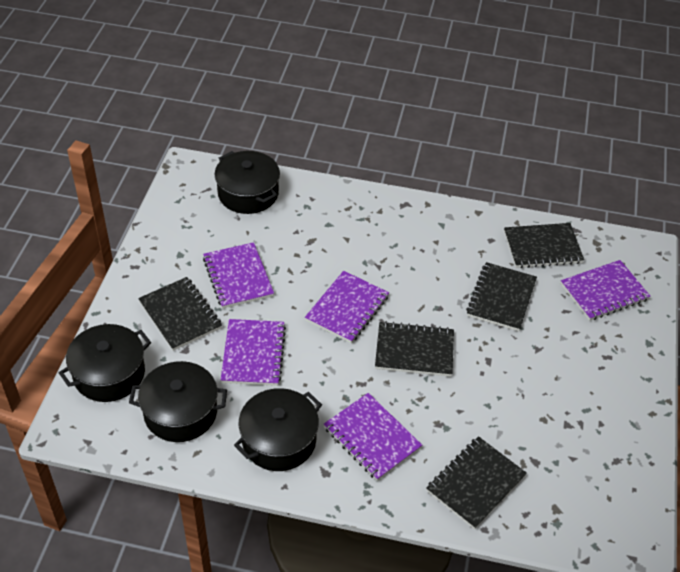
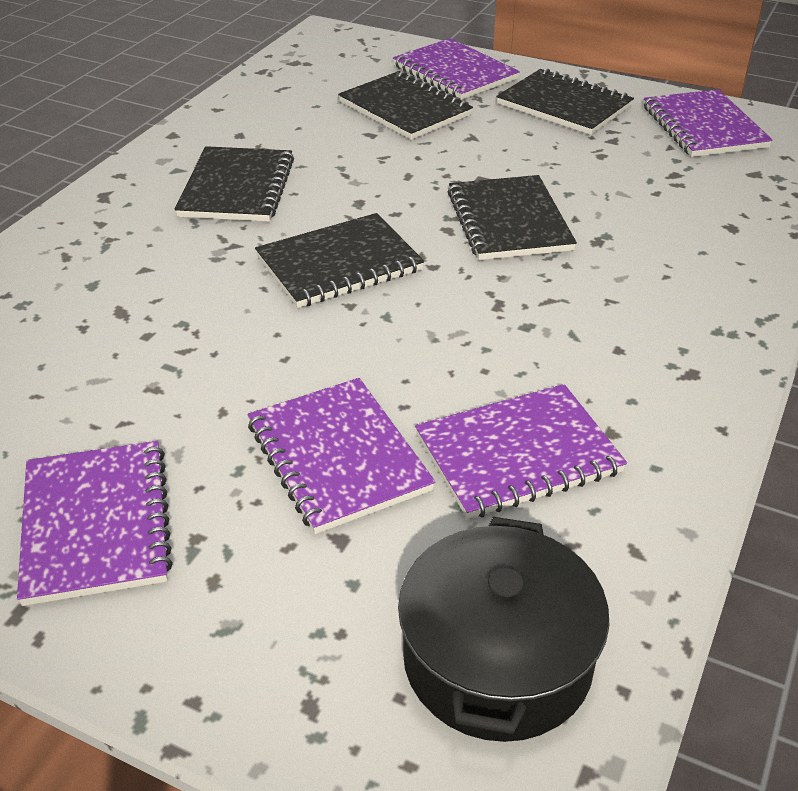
black pot: 4 -> 1

